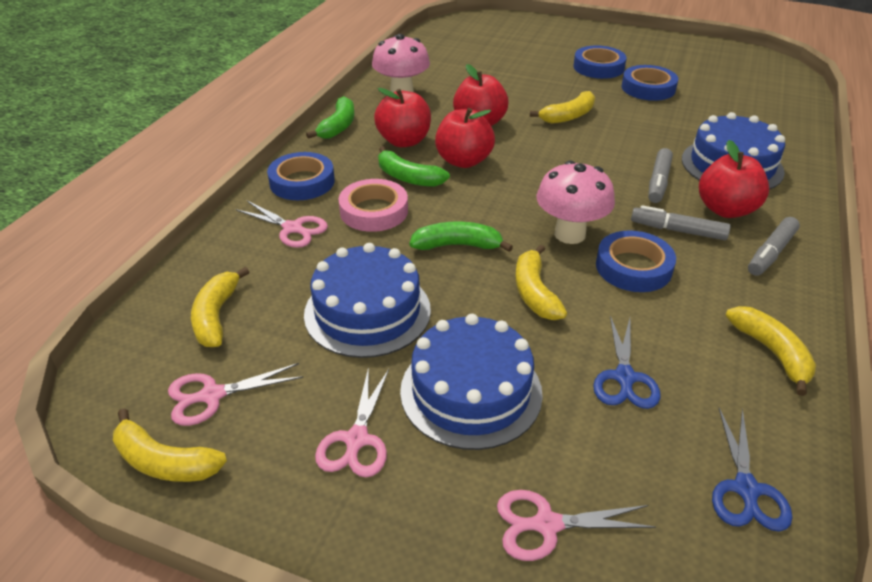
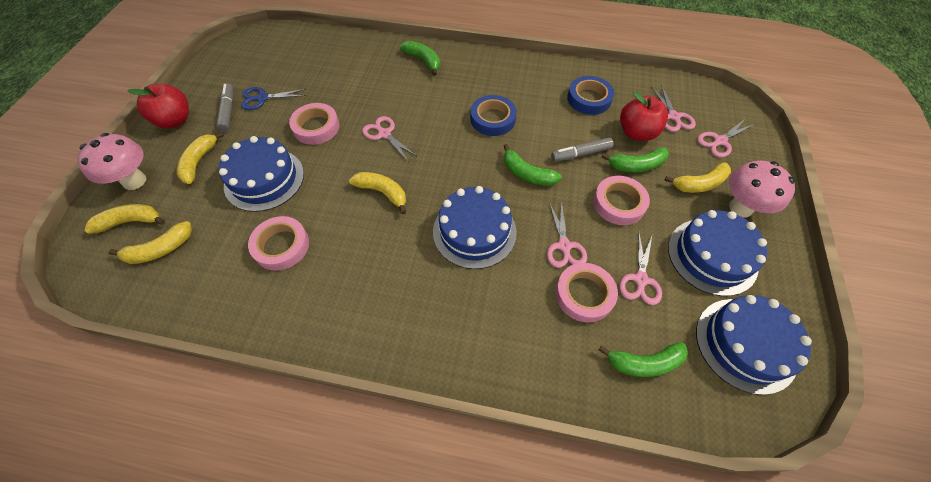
blue cake: 3 -> 4
blue scissors: 2 -> 1
blue tape: 4 -> 2
green banana: 3 -> 4
grey marker: 3 -> 2
pink scissors: 4 -> 5
pink tape: 1 -> 4
red apple: 4 -> 2

